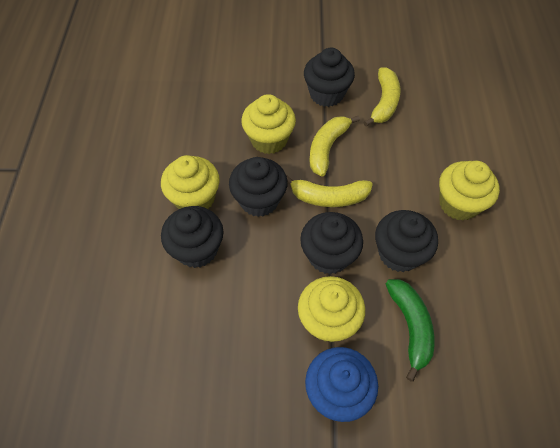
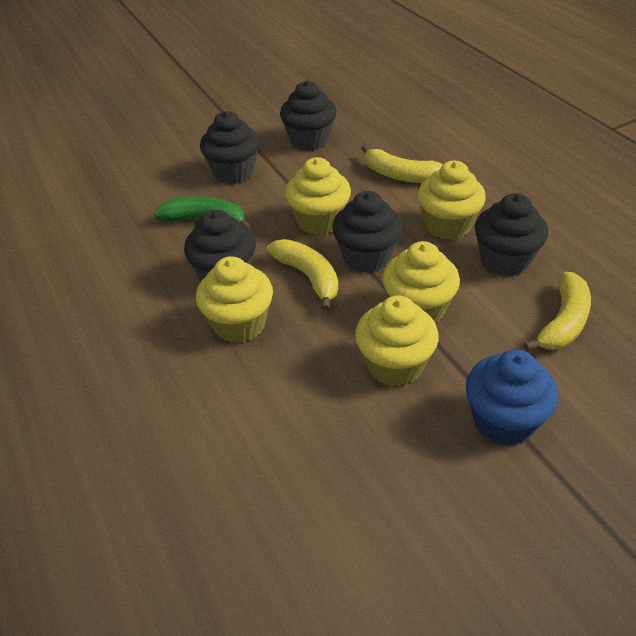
yellow cupcake: 4 -> 5

